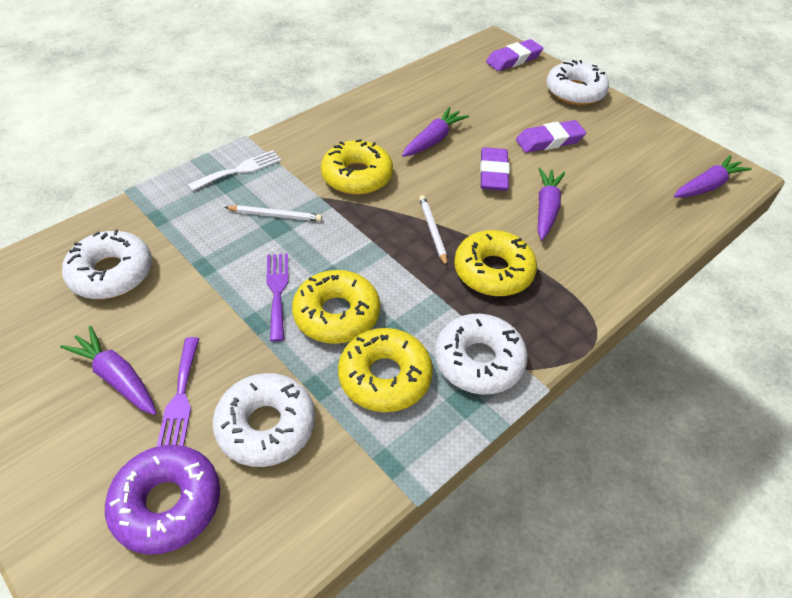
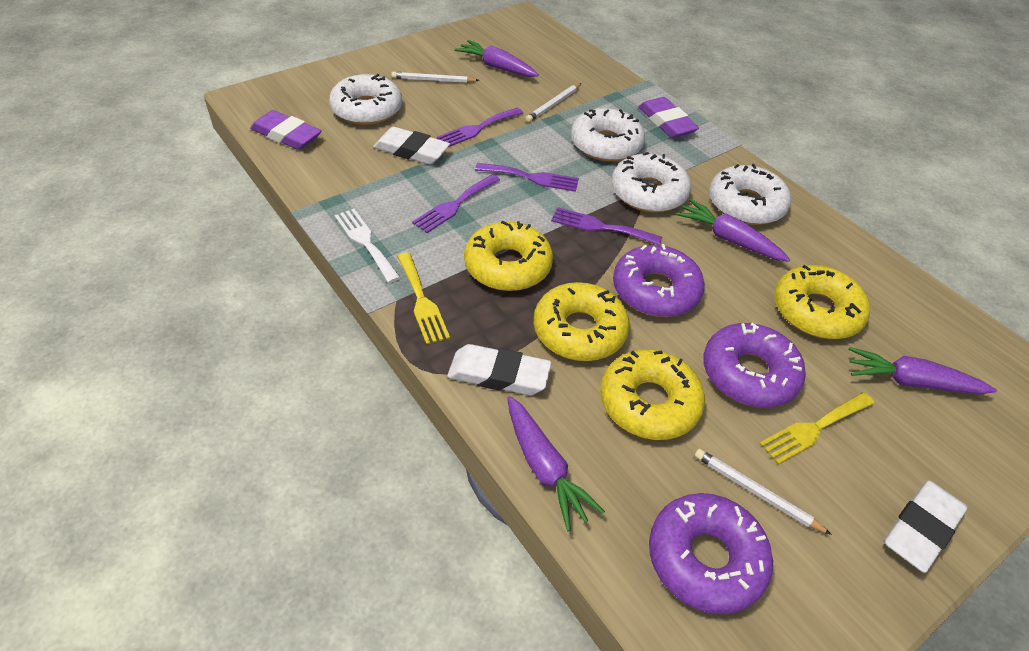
purple donut: 1 -> 3
purple eraser: 3 -> 2
purple fork: 2 -> 4
white eraser: 0 -> 3
white pencil: 2 -> 3
yellow fork: 0 -> 2

